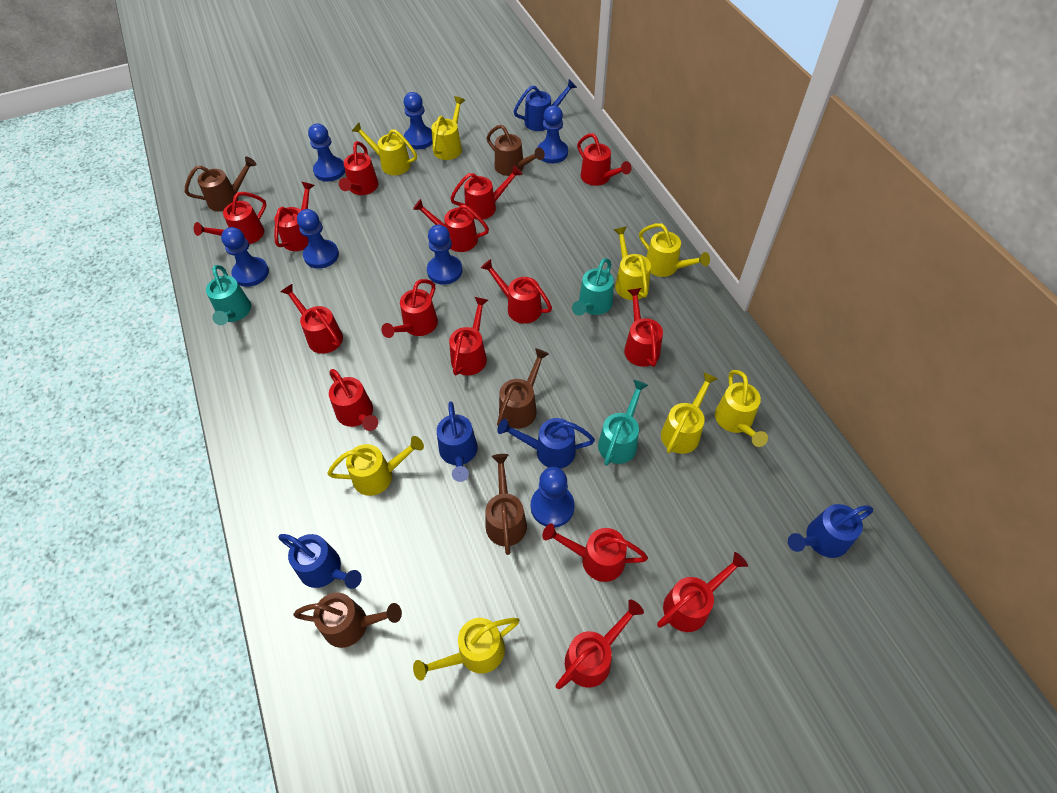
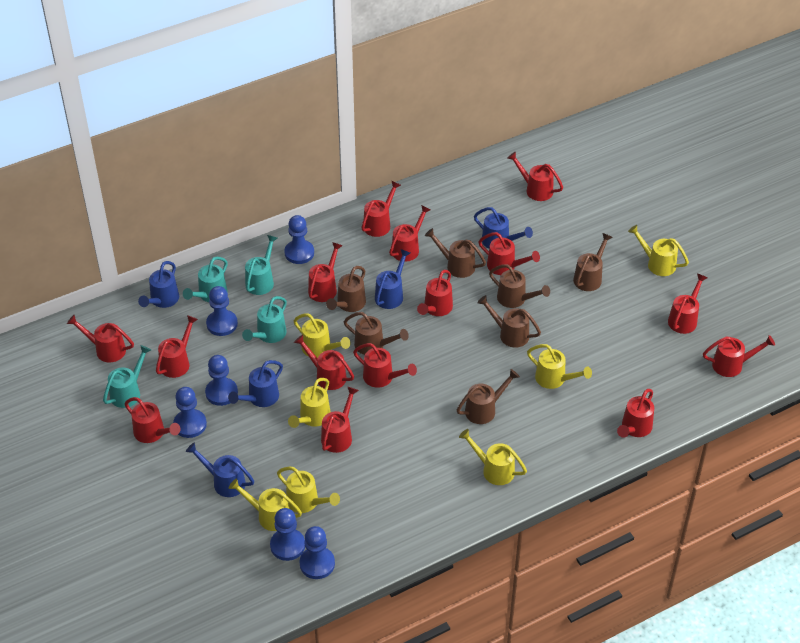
blue pawn: 7 -> 6
brown watering can: 5 -> 7
turquoise watering can: 3 -> 4
yellow watering can: 8 -> 7

